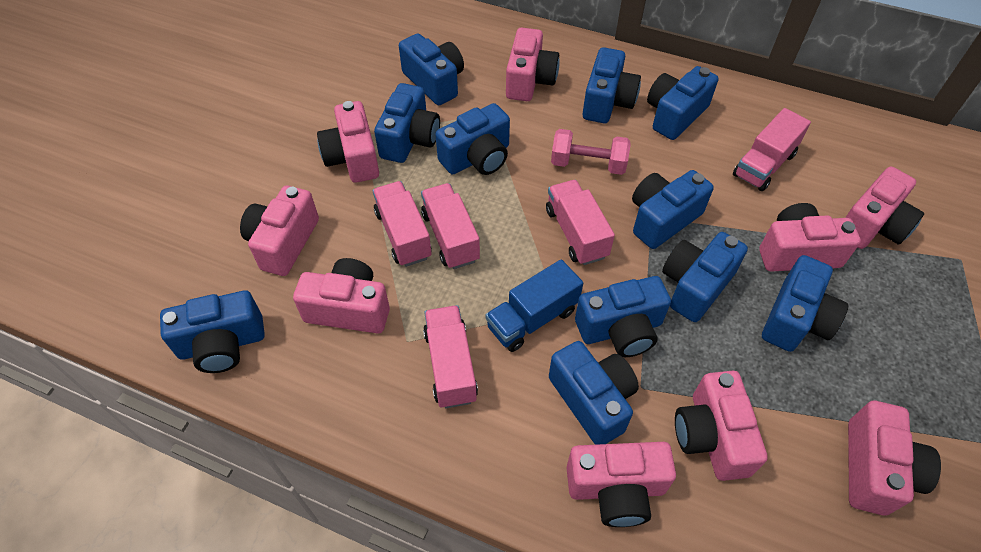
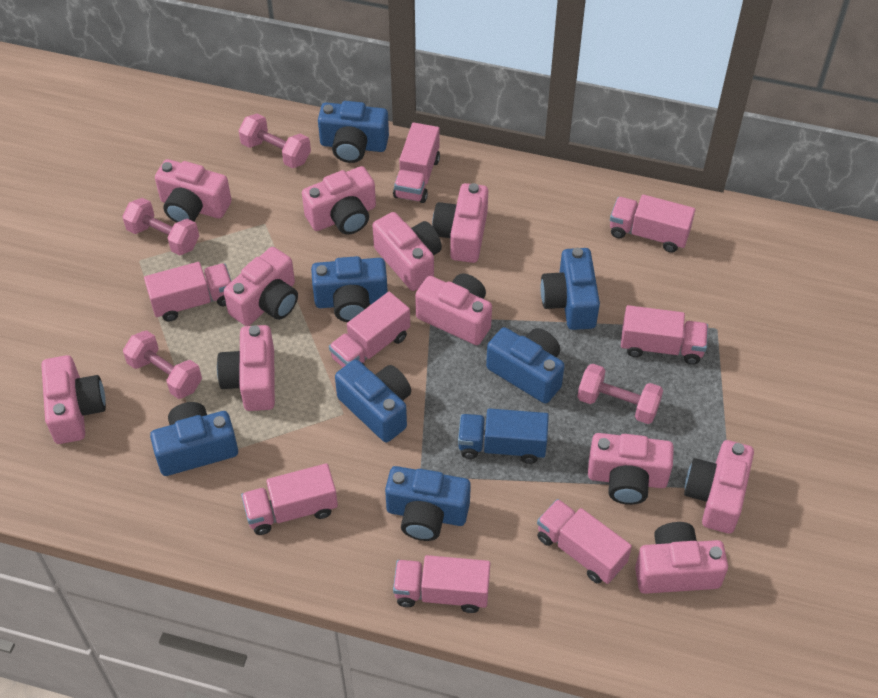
blue camera: 11 -> 7
pink camera: 9 -> 11
pink dumbbell: 1 -> 4
pink truck: 5 -> 8

